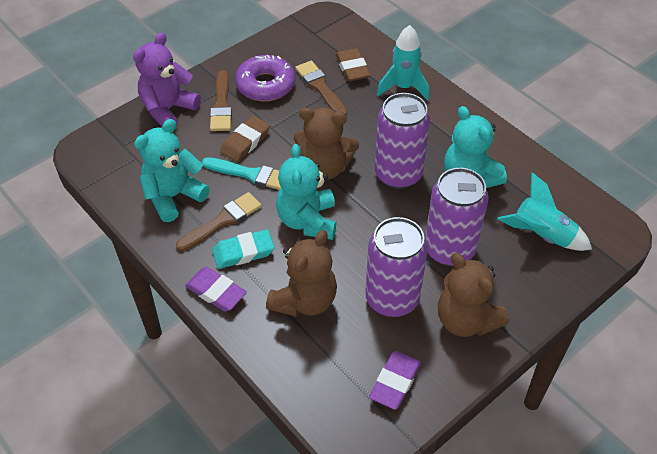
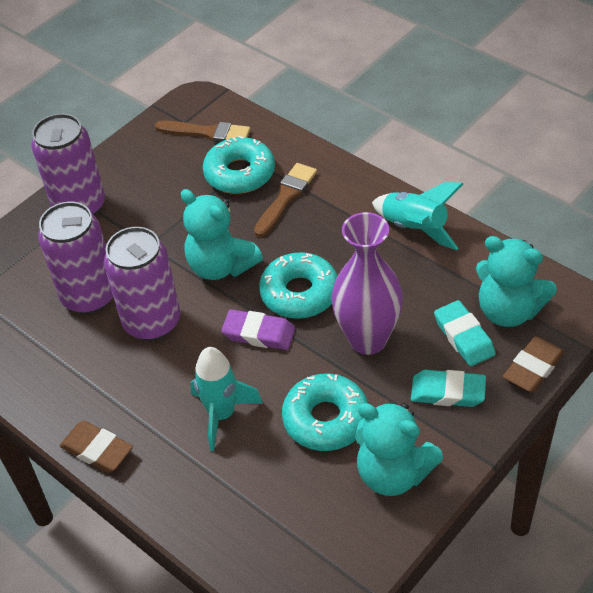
brown brush: 3 -> 2
brown teddy bear: 3 -> 0
purple donut: 1 -> 0
purple eraser: 2 -> 1
purple teddy bear: 1 -> 0
purple vase: 0 -> 1
turquoise brush: 1 -> 0
turquoise donut: 0 -> 3
turquoise eraser: 1 -> 2

